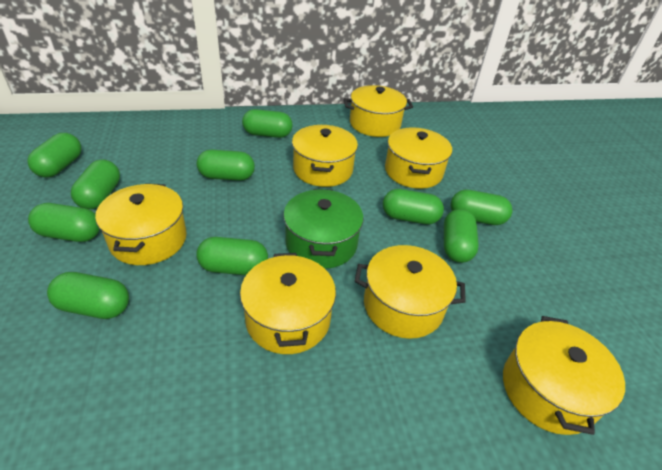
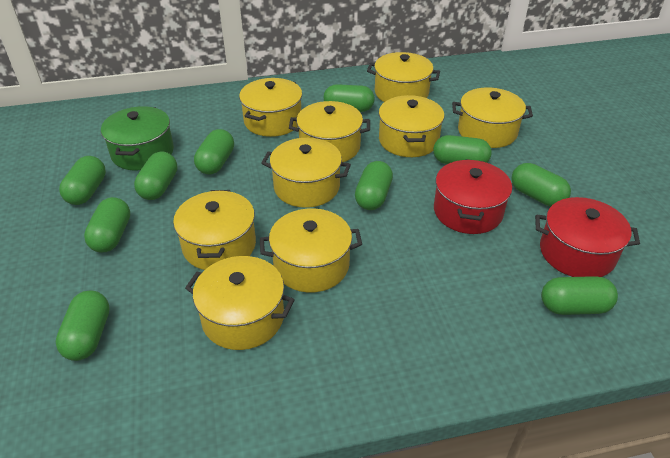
red pot: 0 -> 2
yellow pot: 7 -> 9

